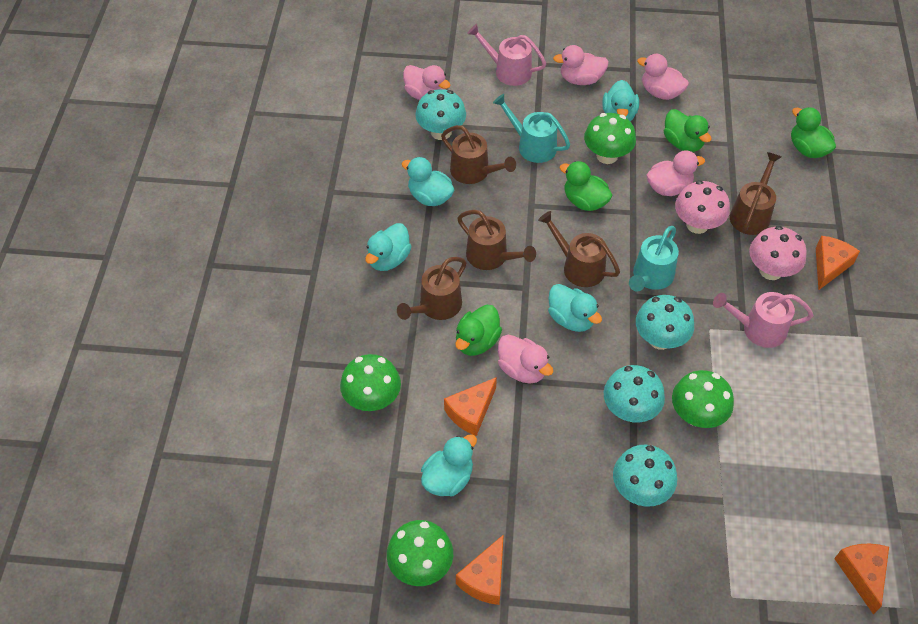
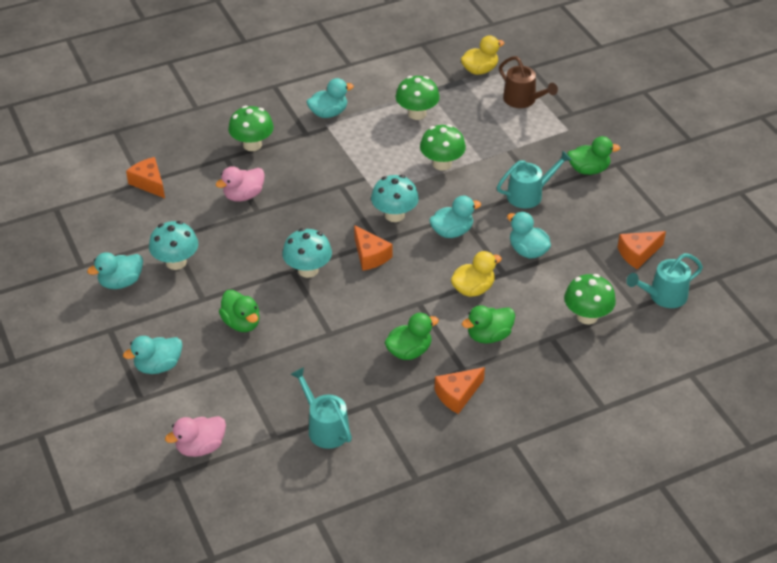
brown watering can: 5 -> 1
pink duck: 5 -> 2
pink mushroom: 2 -> 0
pink watering can: 2 -> 0
turquoise mushroom: 4 -> 3
turquoise watering can: 2 -> 3
yellow duck: 0 -> 2

